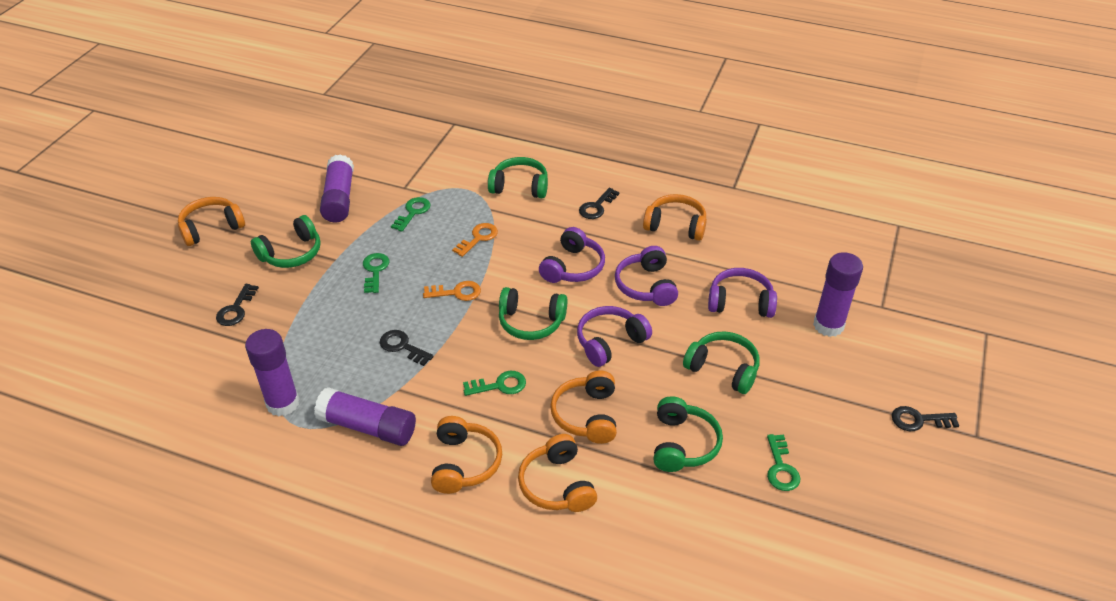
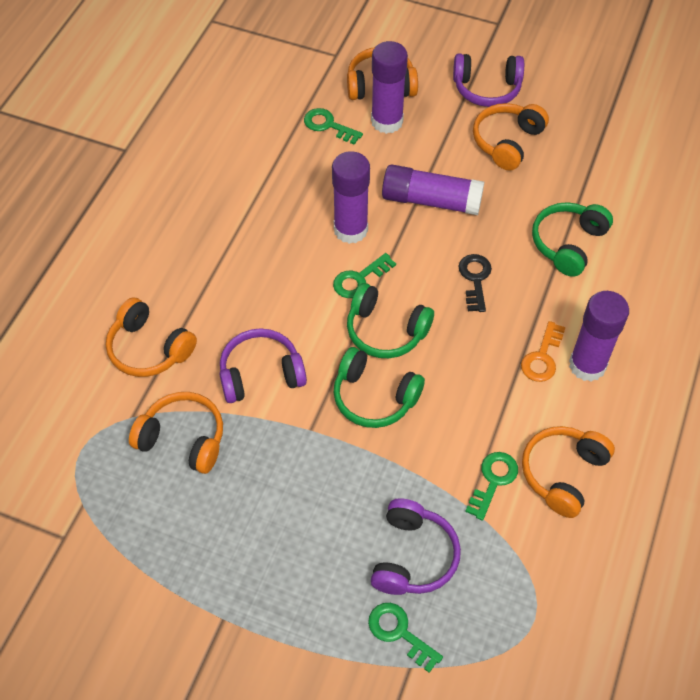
black key: 4 -> 1
green headphones: 5 -> 3
orange key: 2 -> 1
purple headphones: 4 -> 3

